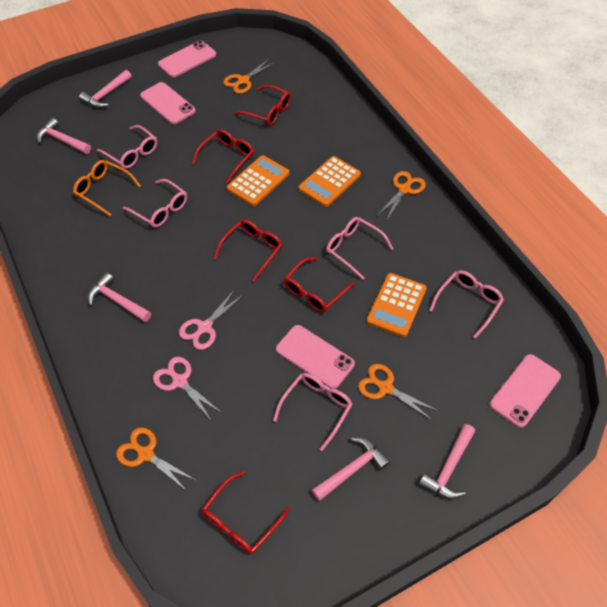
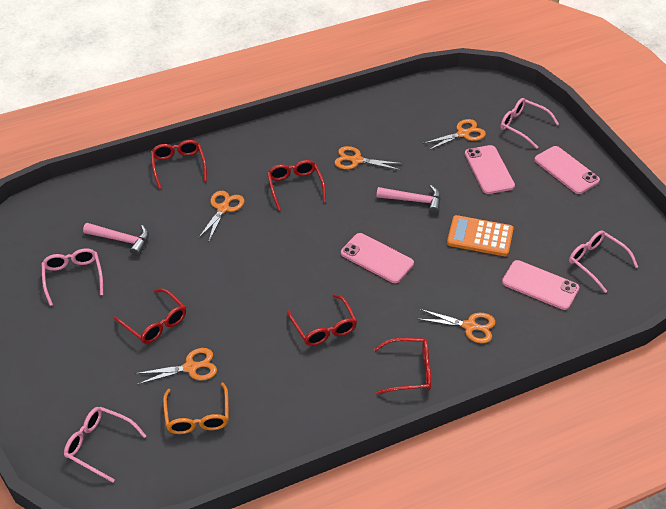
orange calculator: 3 -> 1
orange scissors: 4 -> 5
pink glasses: 5 -> 4
pink hammer: 5 -> 2
pink scissors: 2 -> 0

